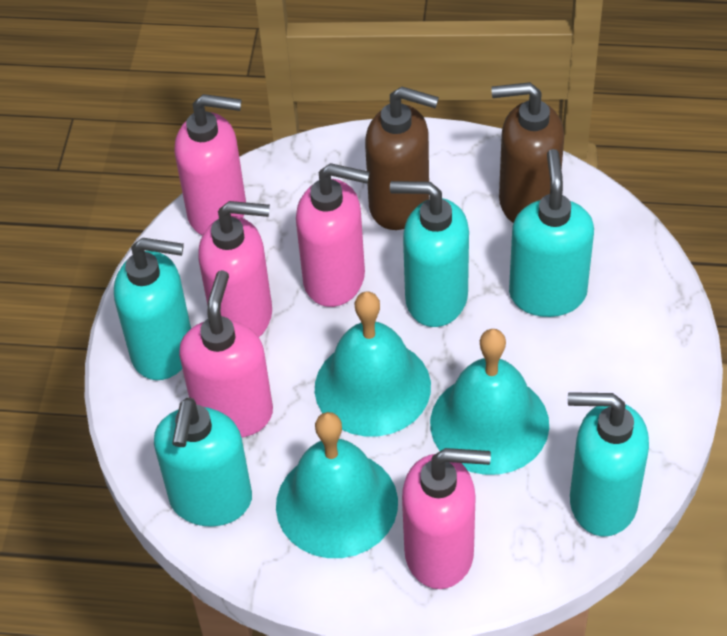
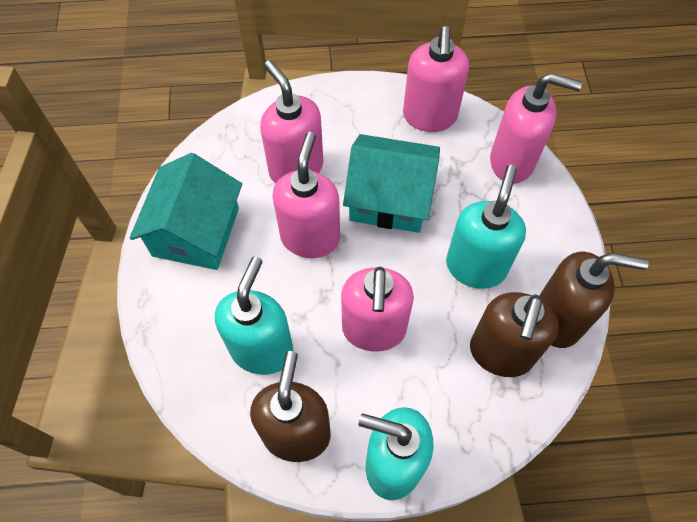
brown soap dispenser: 2 -> 3
turquoise bell: 3 -> 0
turquoise house: 0 -> 2
turquoise soap dispenser: 5 -> 3

